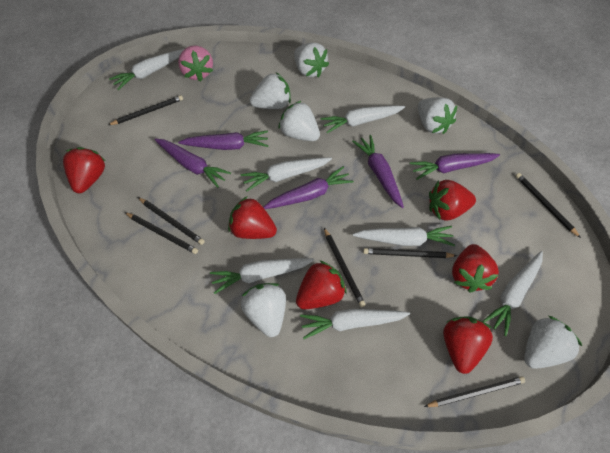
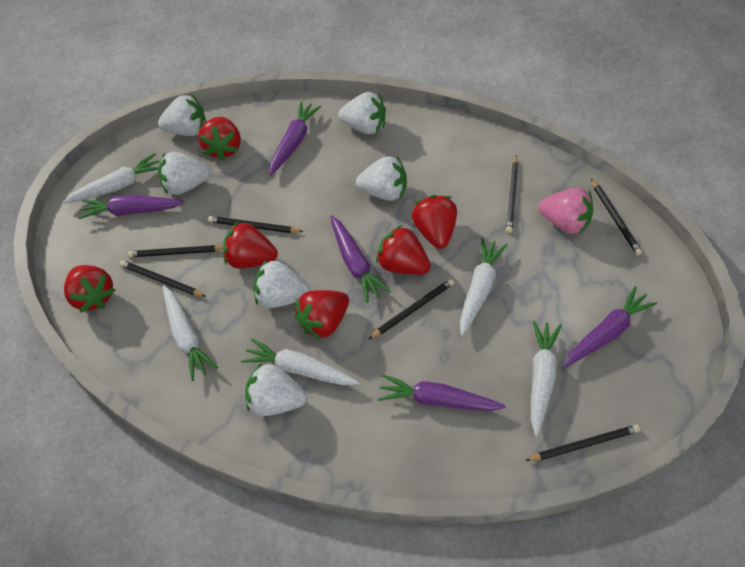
white carrot: 7 -> 5

